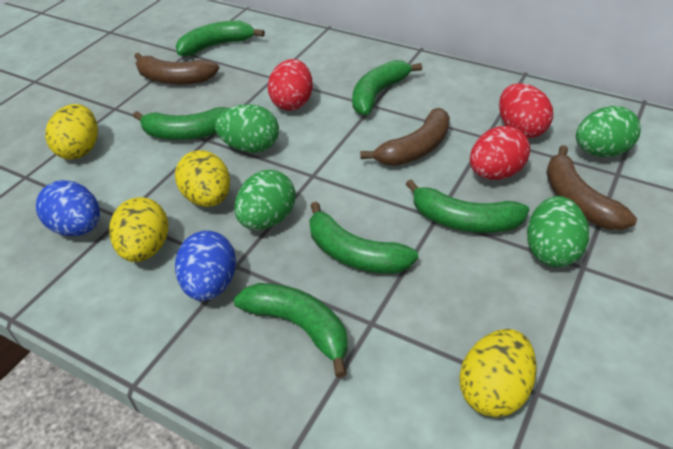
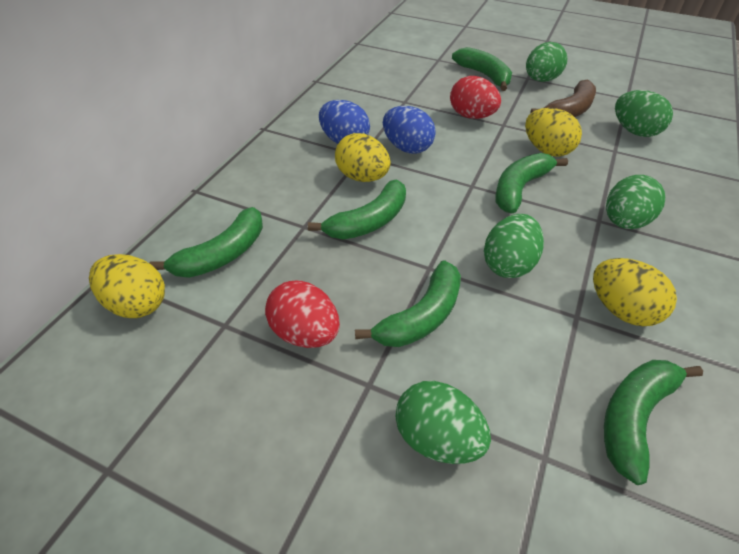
brown banana: 3 -> 1
green egg: 4 -> 5
red egg: 3 -> 2

